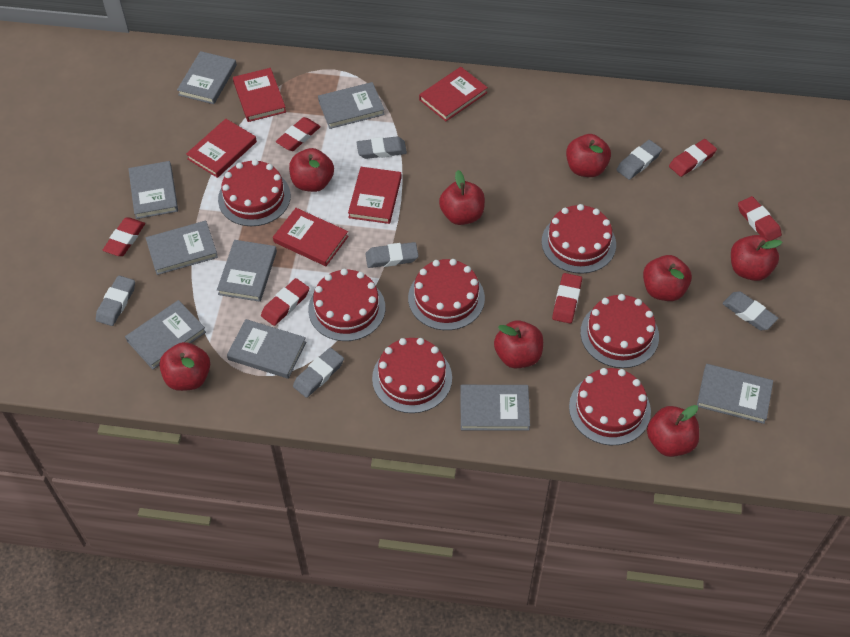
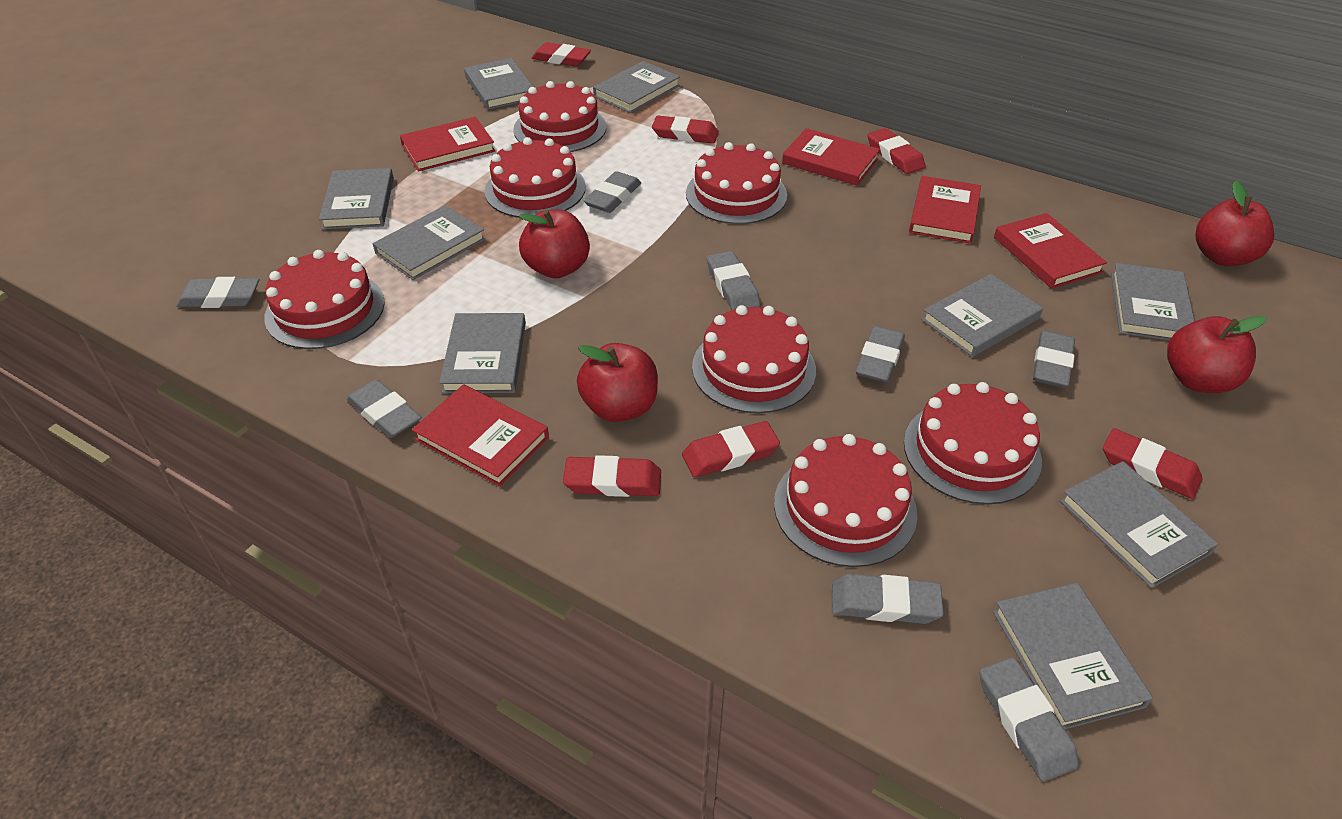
grey eraser: 6 -> 8
red apple: 8 -> 4

